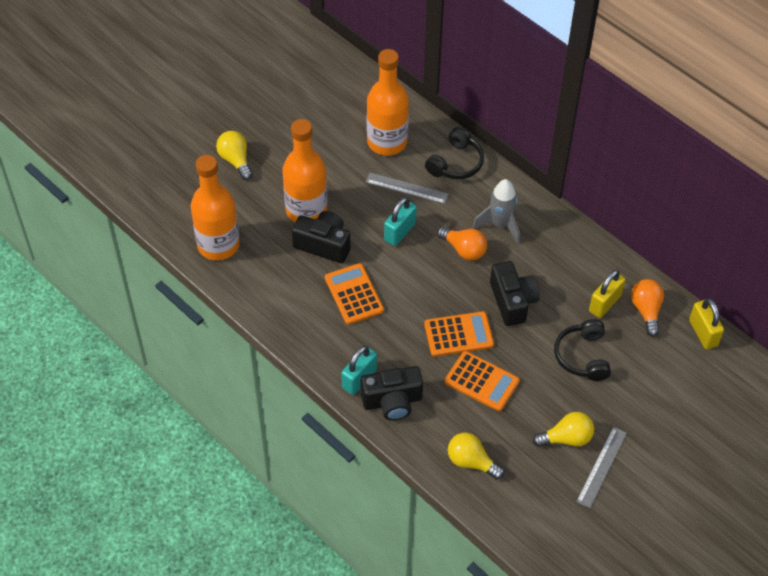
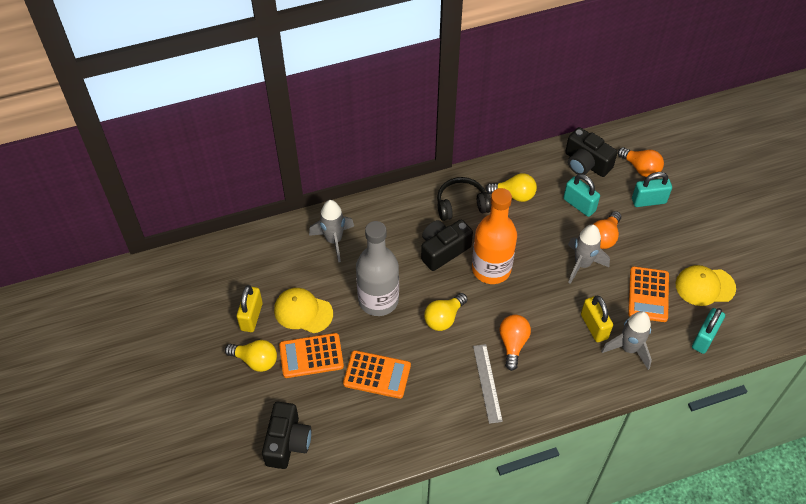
black headphones: 2 -> 1
grey bottle: 0 -> 1
grey rocket: 1 -> 3
grey ruler: 2 -> 1
orange bottle: 3 -> 1
orange light bulb: 2 -> 3
turquoise padlock: 2 -> 3
yellow cap: 0 -> 2

